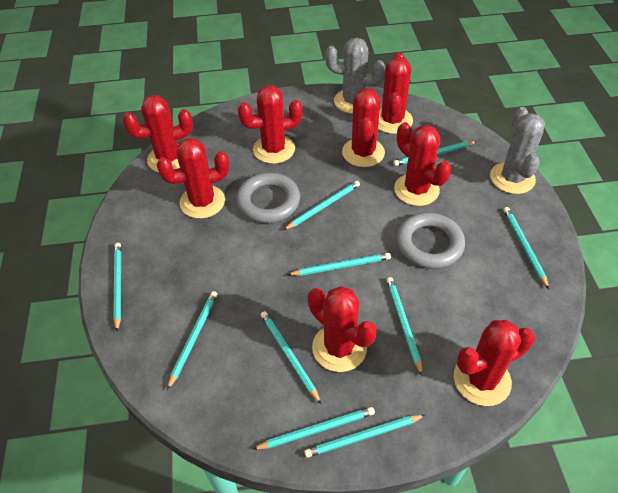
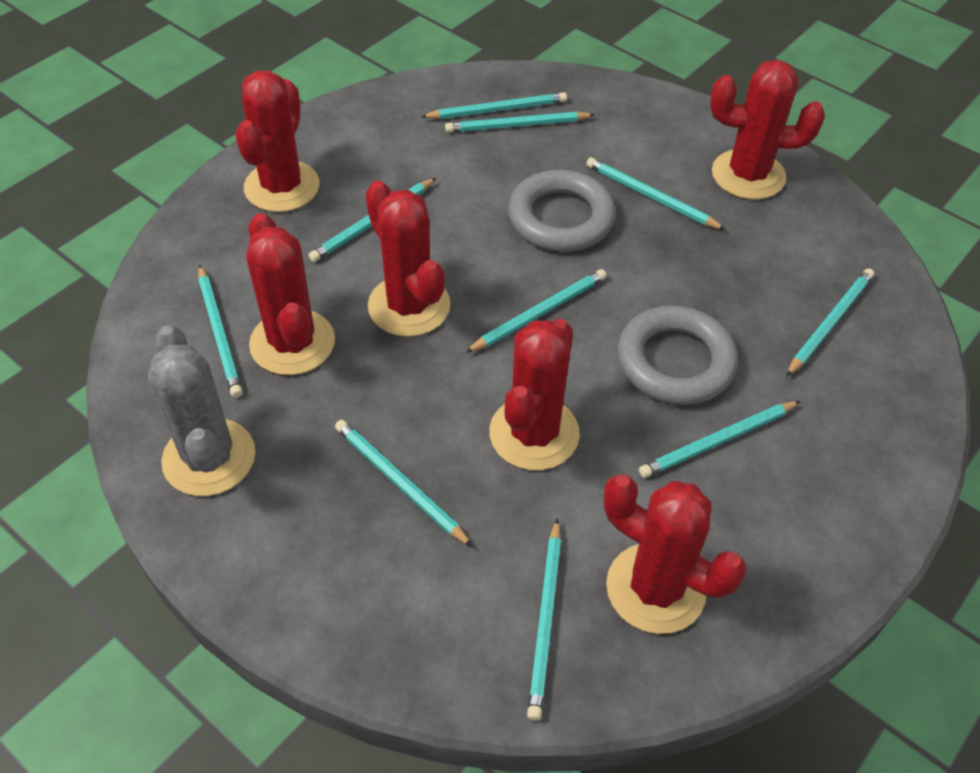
grey cactus: 2 -> 1
red cactus: 8 -> 6

